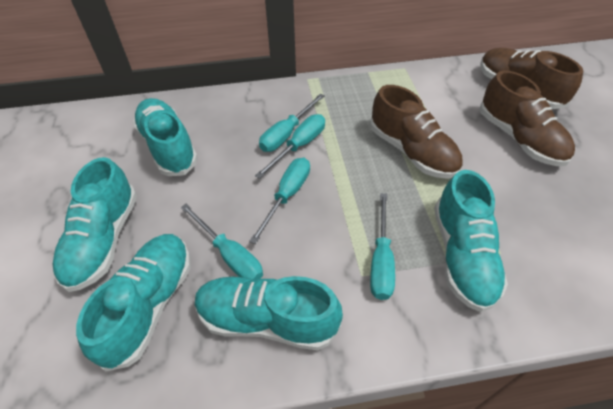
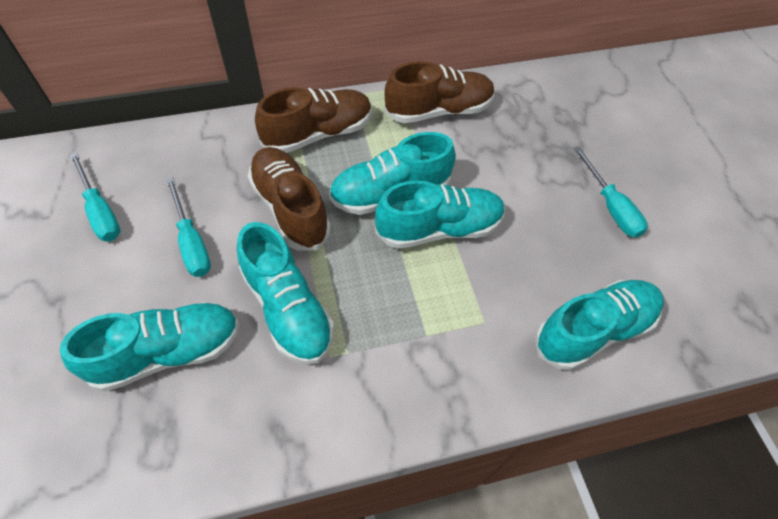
turquoise screwdriver: 5 -> 3

